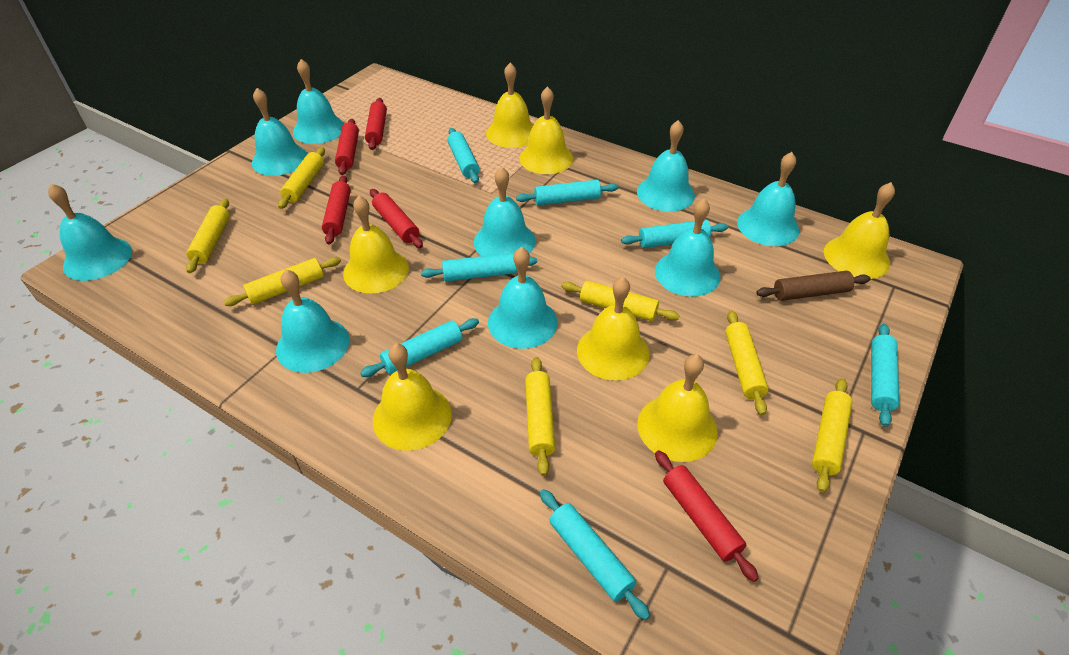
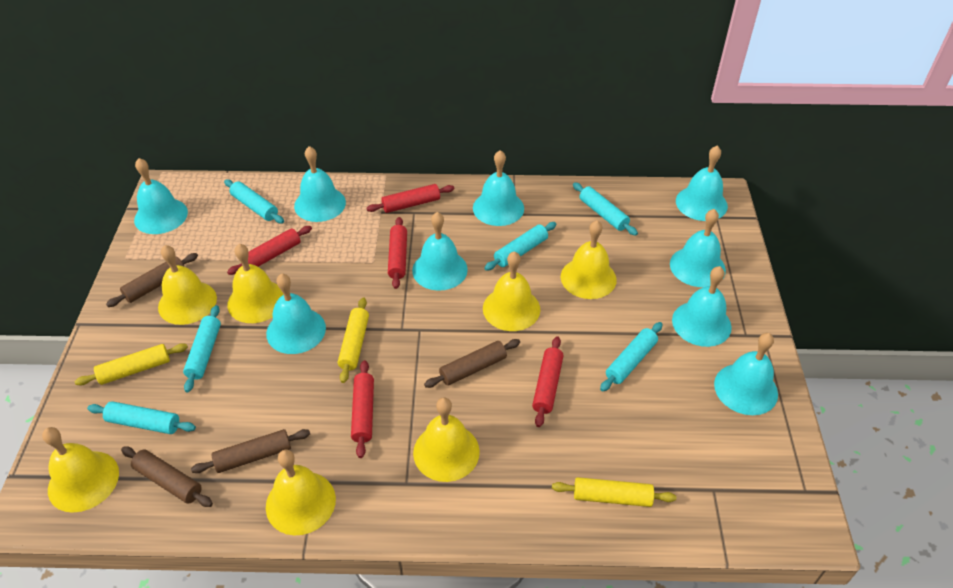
brown rolling pin: 1 -> 4
turquoise rolling pin: 7 -> 6
yellow rolling pin: 7 -> 3

